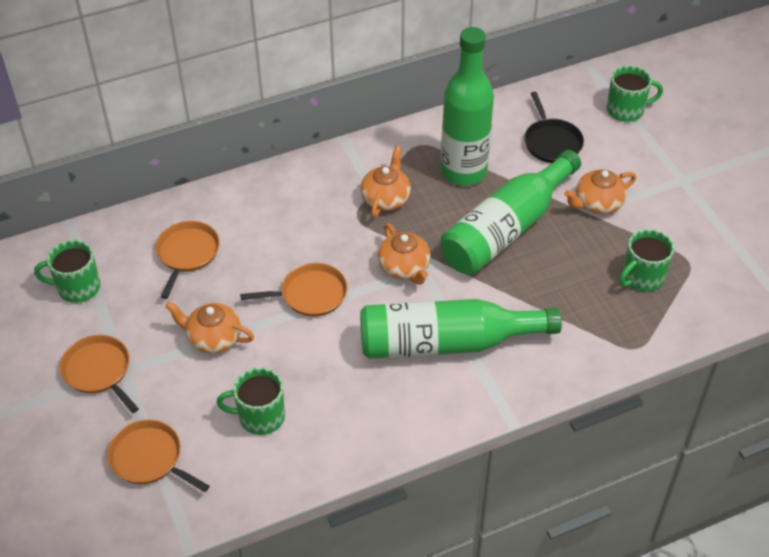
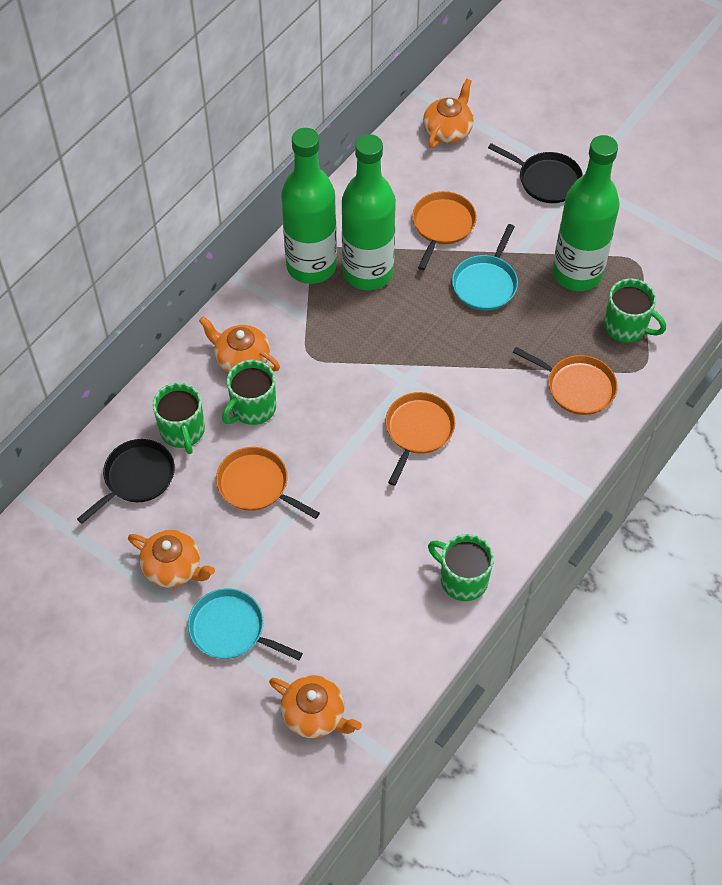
black pan: 1 -> 2
turquoise pan: 0 -> 2

